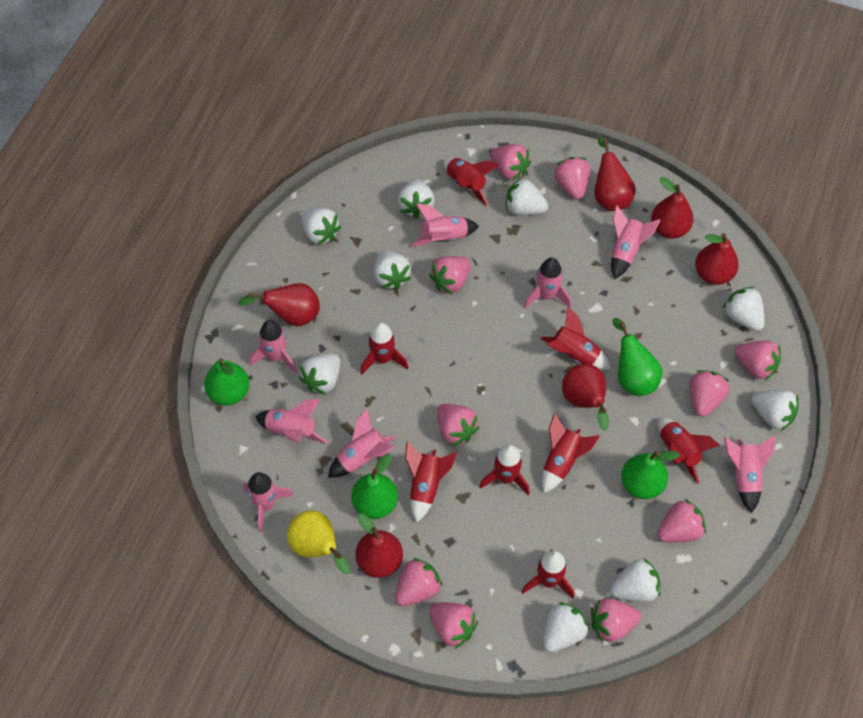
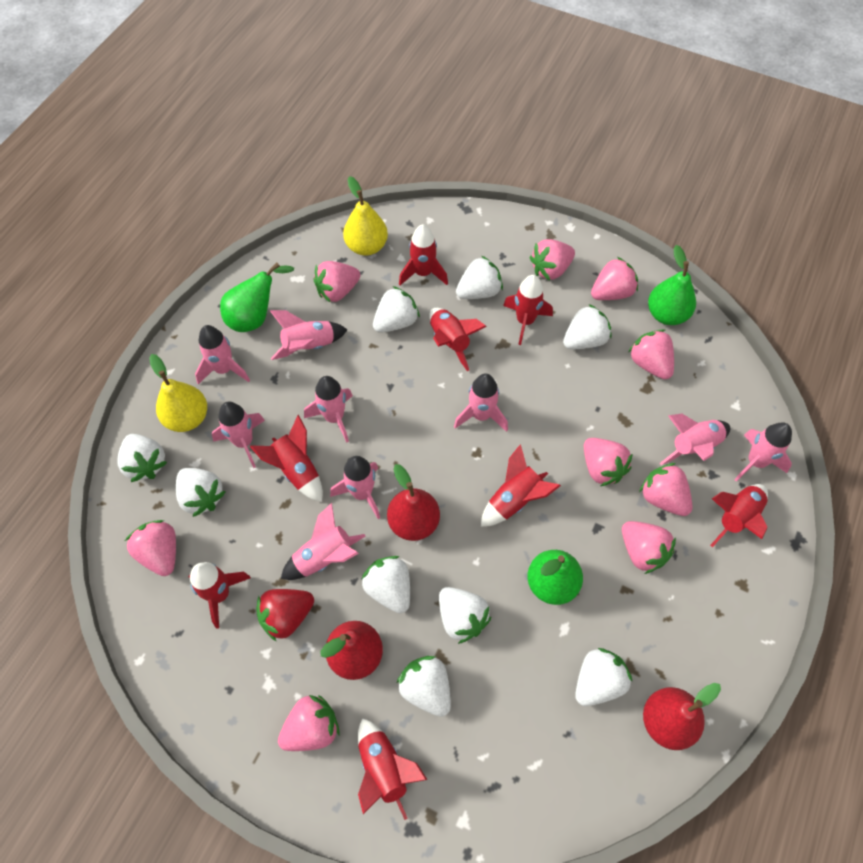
green pear: 4 -> 3
pink rocket: 8 -> 9
pink strawberry: 10 -> 9
red pear: 6 -> 3
red strawberry: 0 -> 1
yellow pear: 1 -> 2

